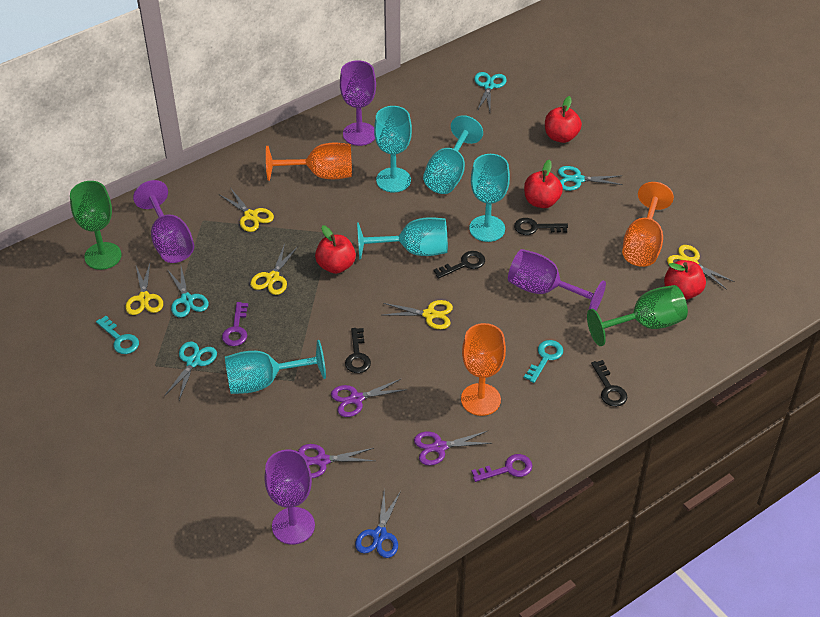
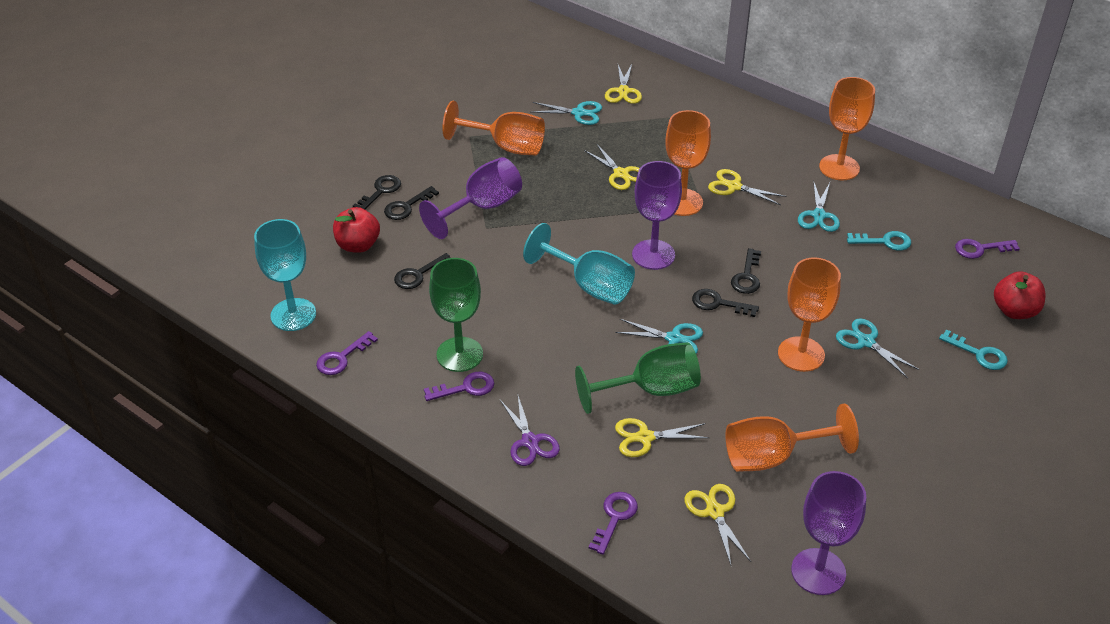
black key: 4 -> 5
blue scissors: 1 -> 0
orange goblet: 3 -> 5
purple goblet: 4 -> 3
purple key: 2 -> 4
purple scissors: 3 -> 1
red apple: 4 -> 2
turquoise goblet: 5 -> 2

